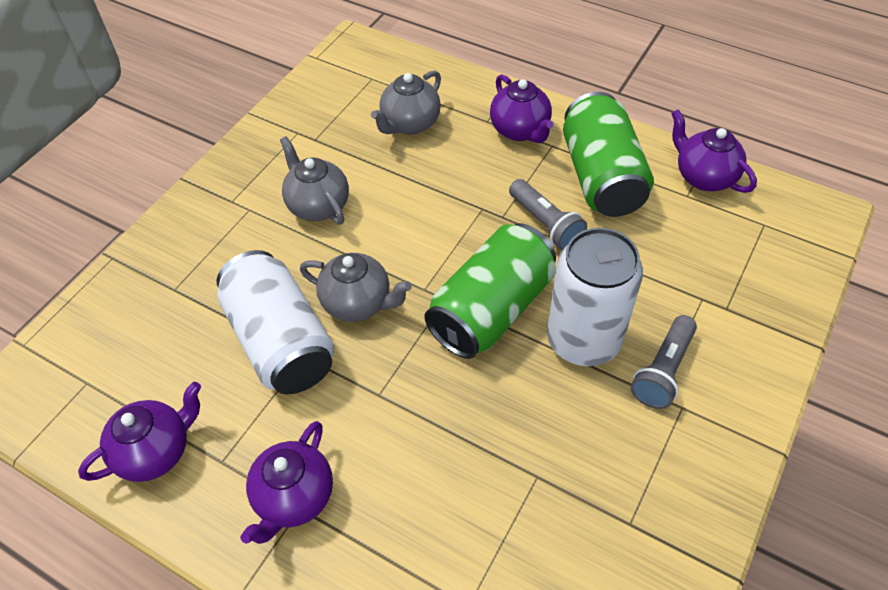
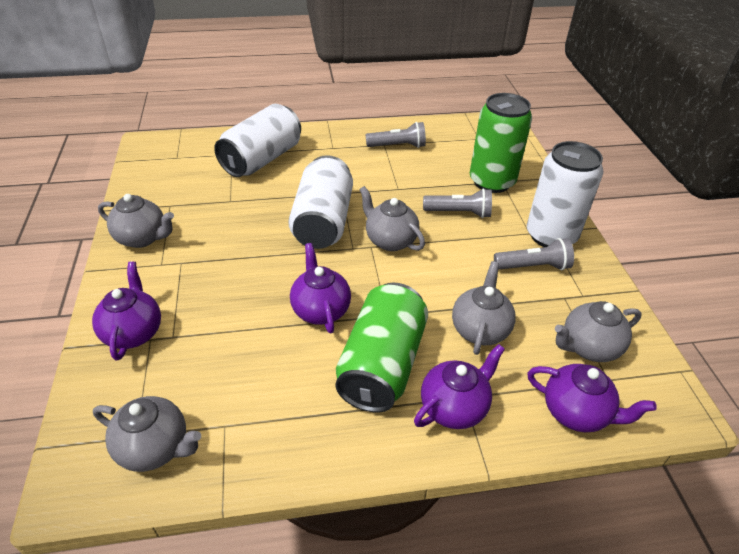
grey flashlight: 2 -> 3
grey teapot: 3 -> 5
white can: 2 -> 3

